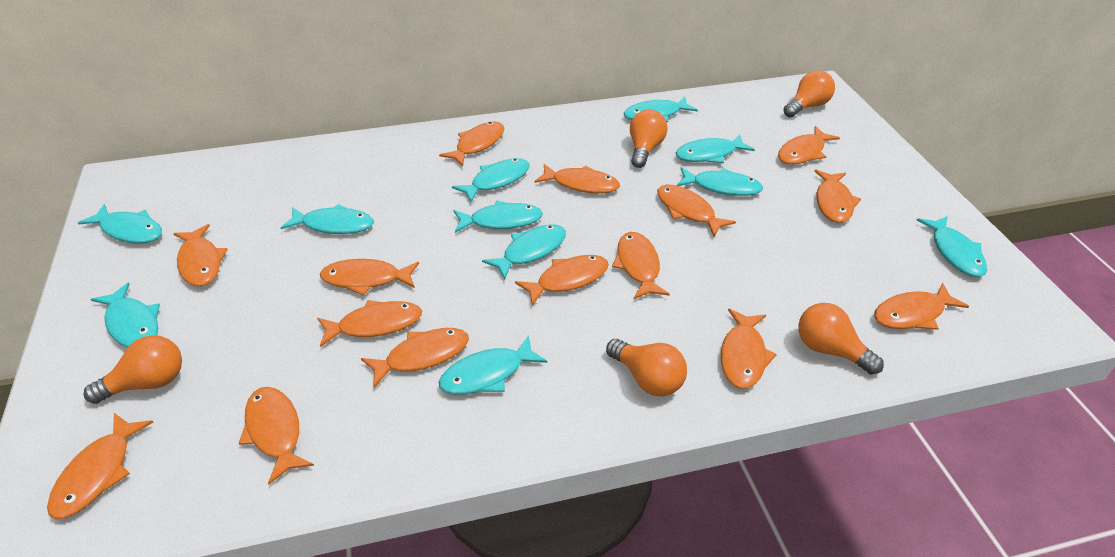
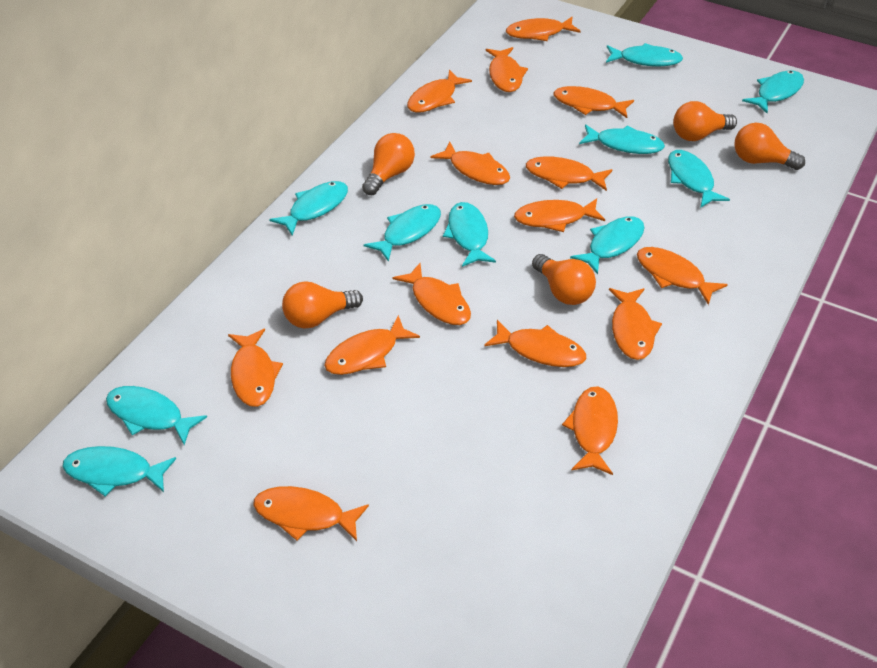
turquoise fish: 11 -> 10

